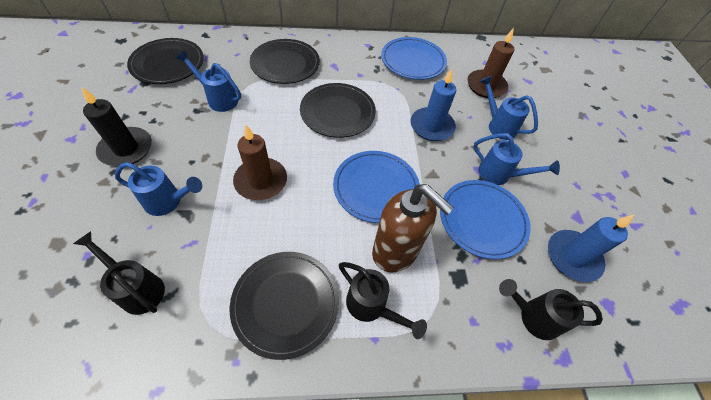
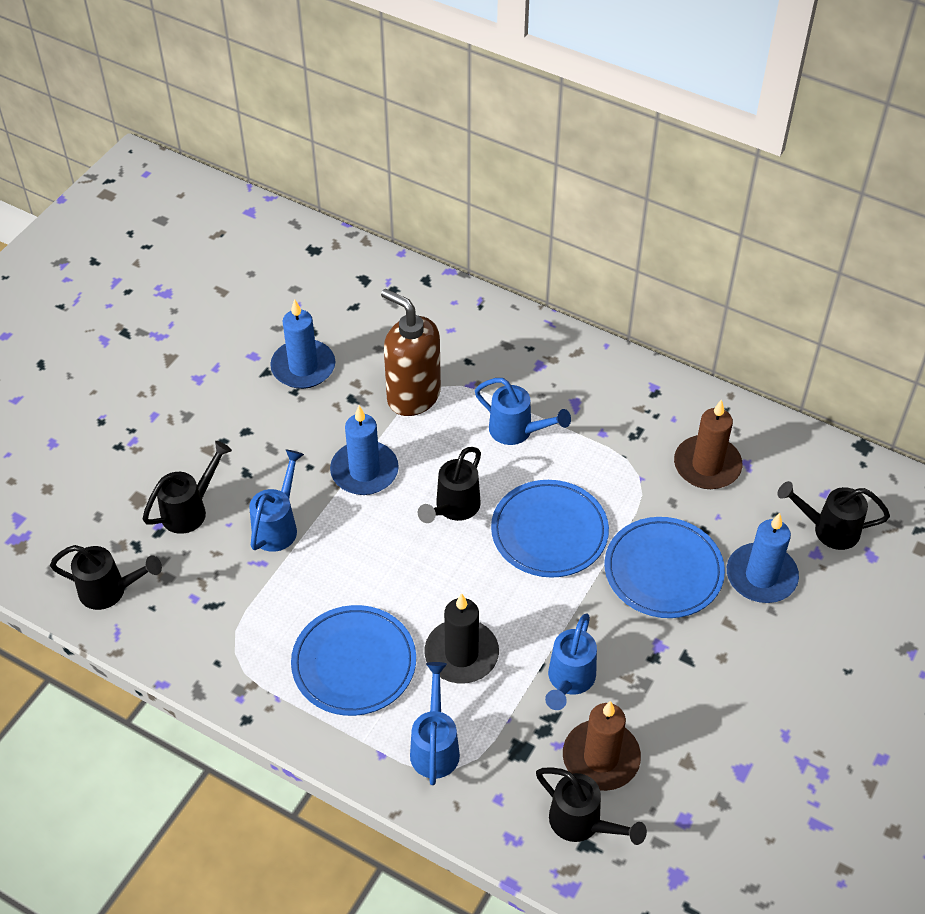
black plate: 4 -> 0
black watering can: 3 -> 5
blue candle: 2 -> 3

